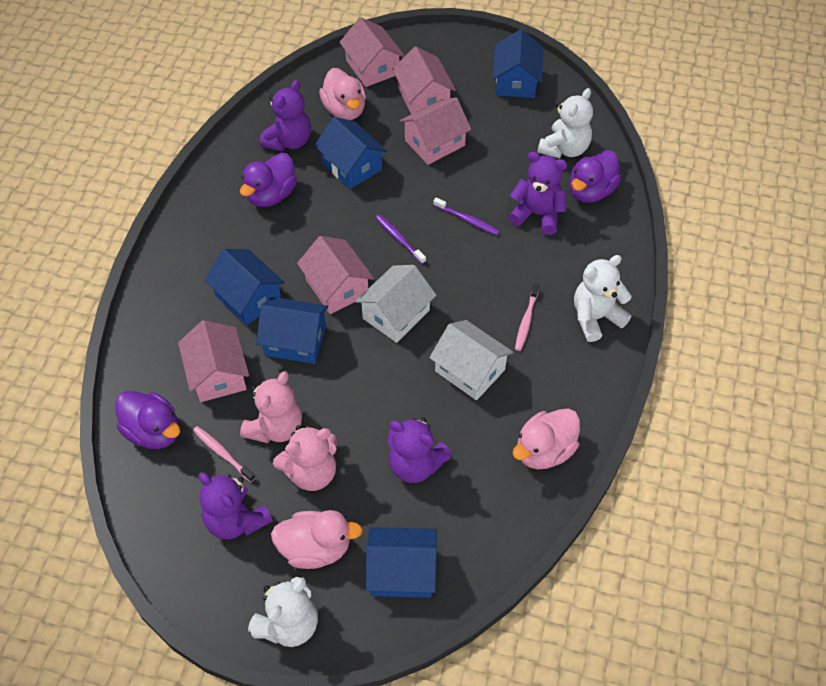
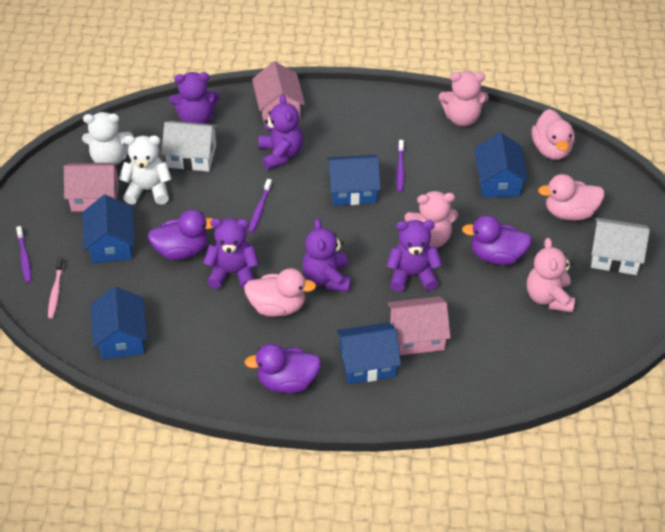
pink house: 5 -> 3
pink teddy bear: 2 -> 3
pink toothbrush: 2 -> 1
purple teddy bear: 4 -> 5
purple toothbrush: 2 -> 3
white teddy bear: 3 -> 2

